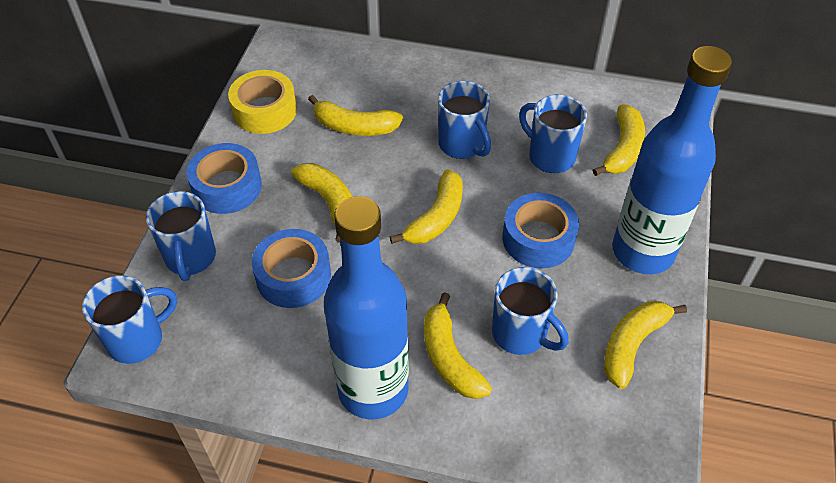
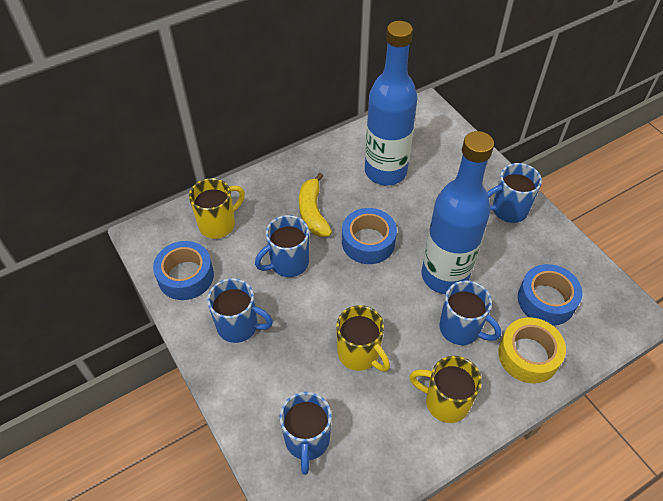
yellow banana: 6 -> 1
yellow mug: 0 -> 3

